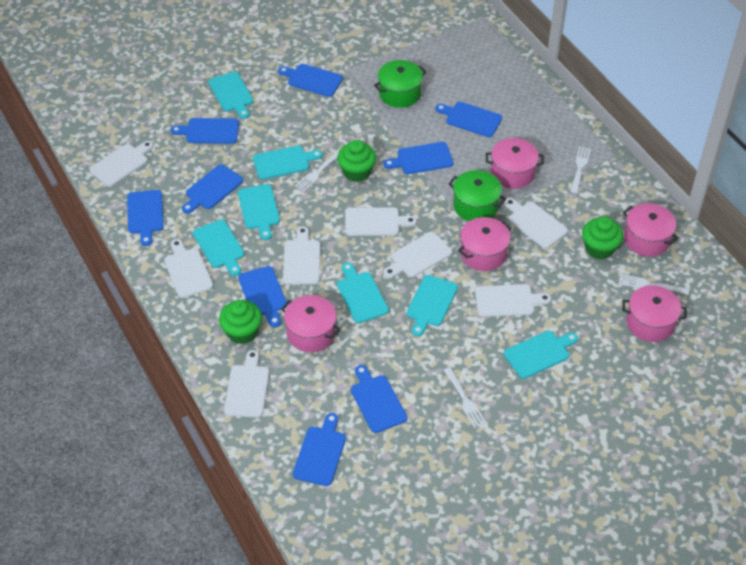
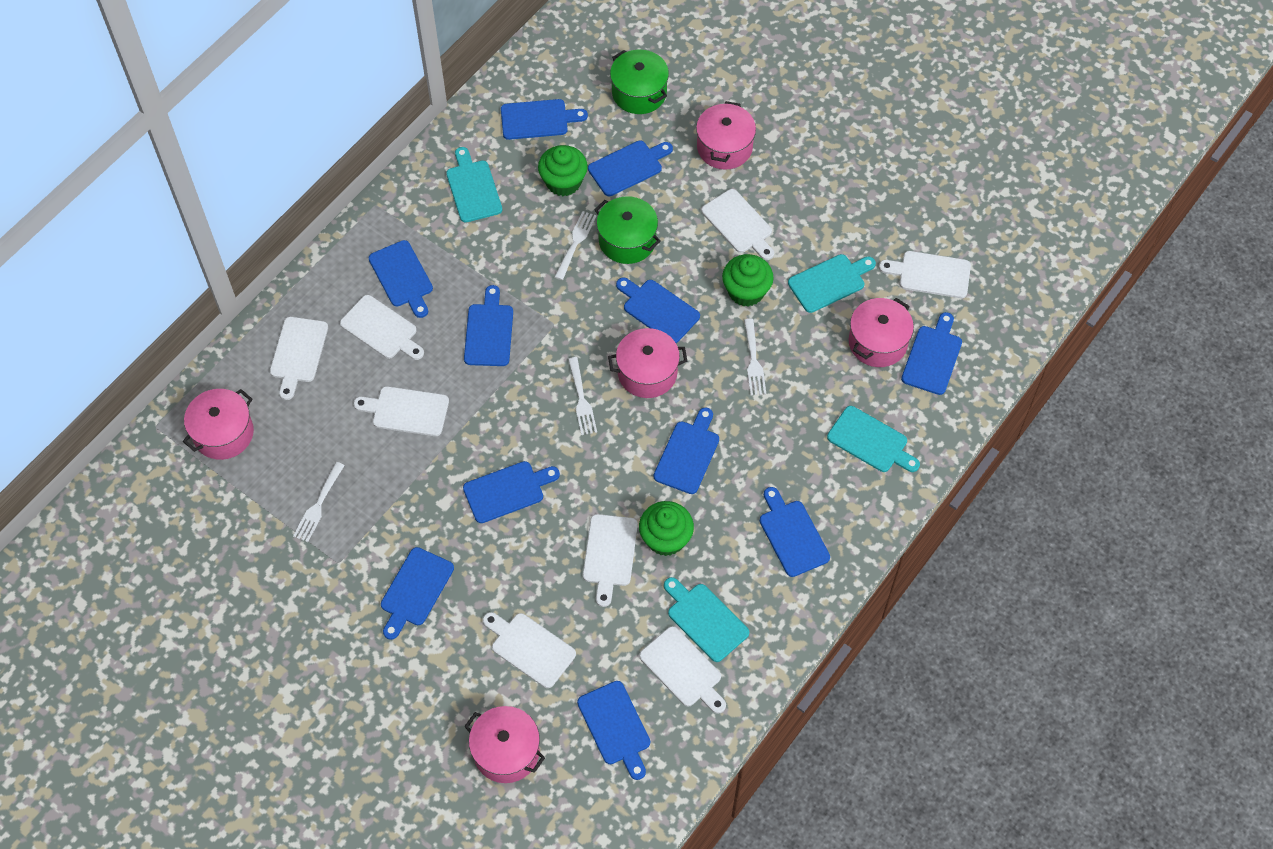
blue cutting board: 9 -> 11
turquoise cutting board: 7 -> 4

